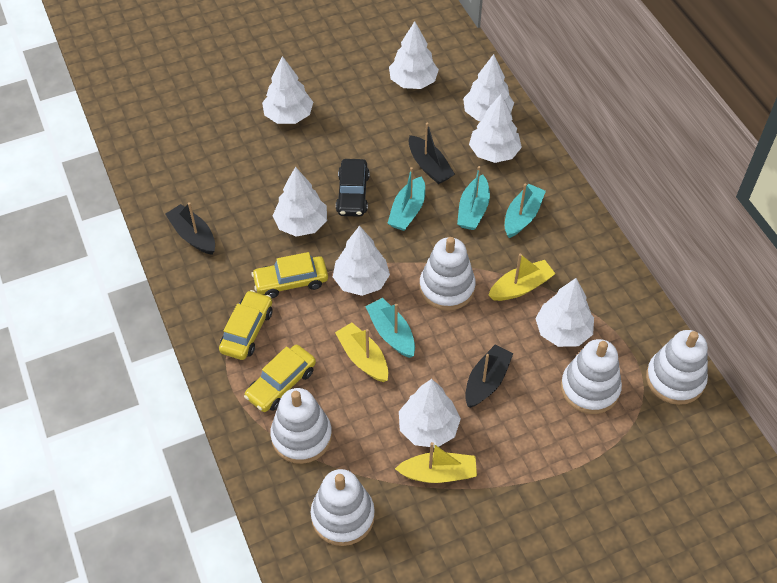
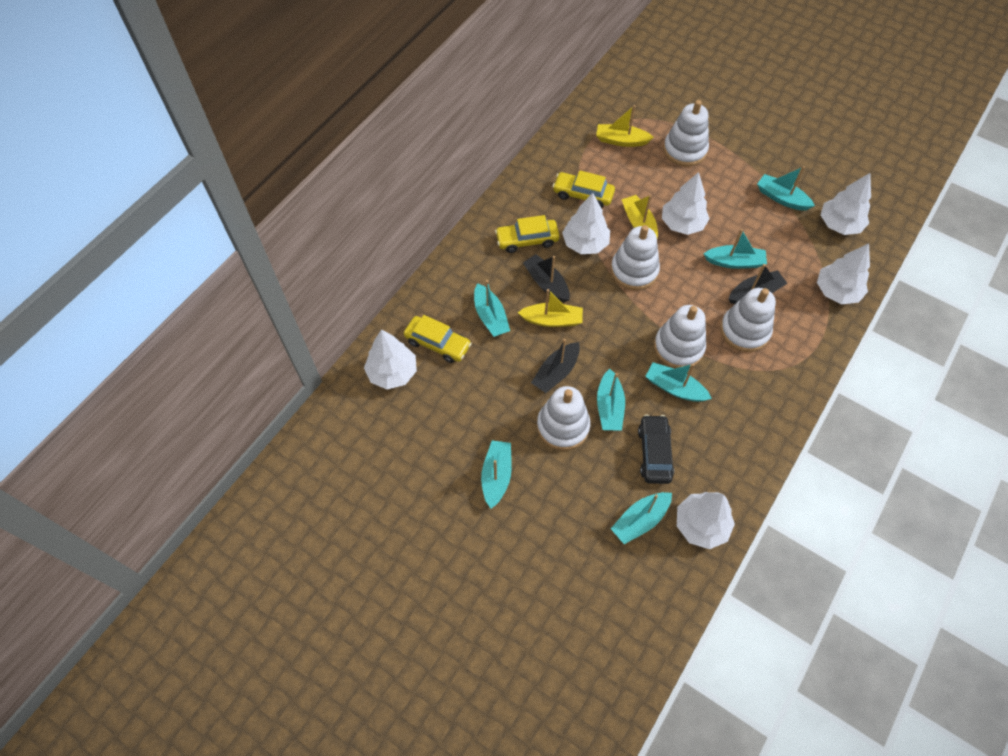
turquoise boat: 4 -> 7
white tree: 8 -> 6

